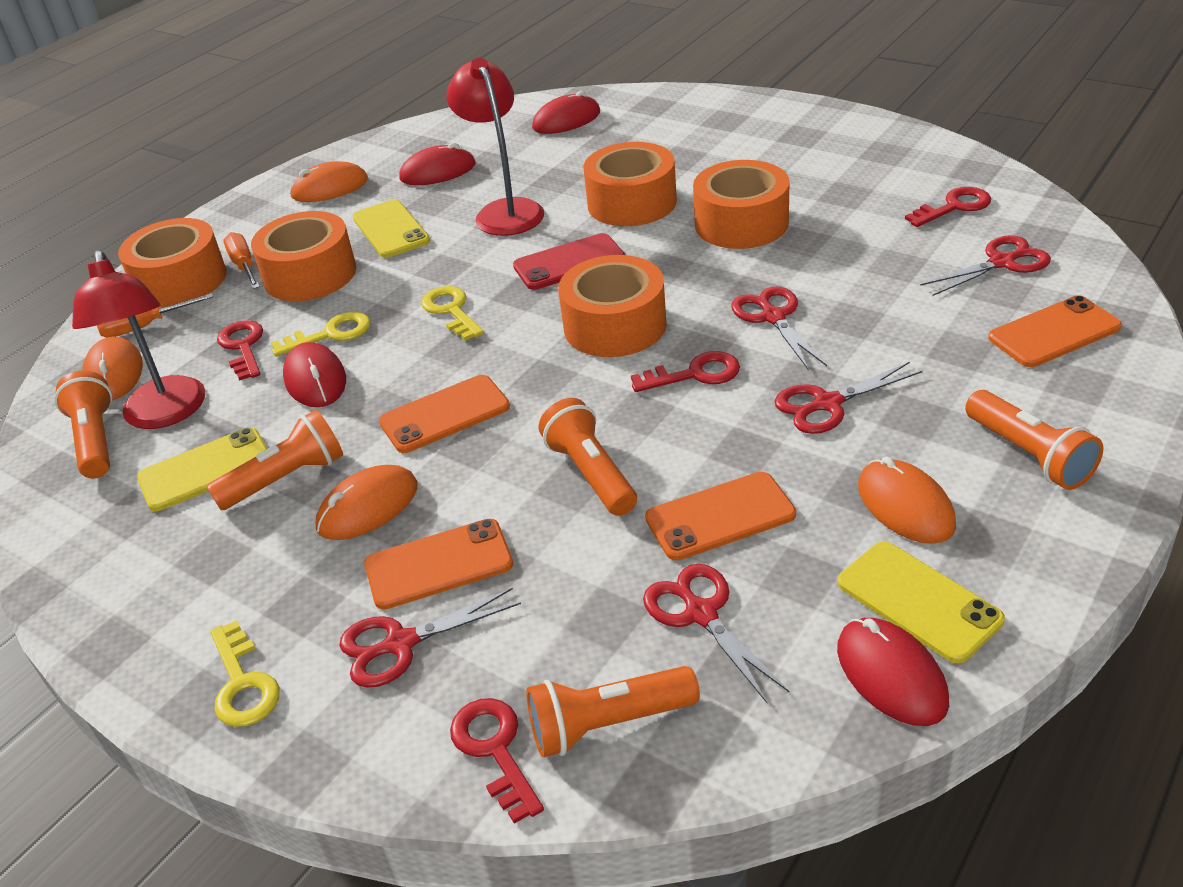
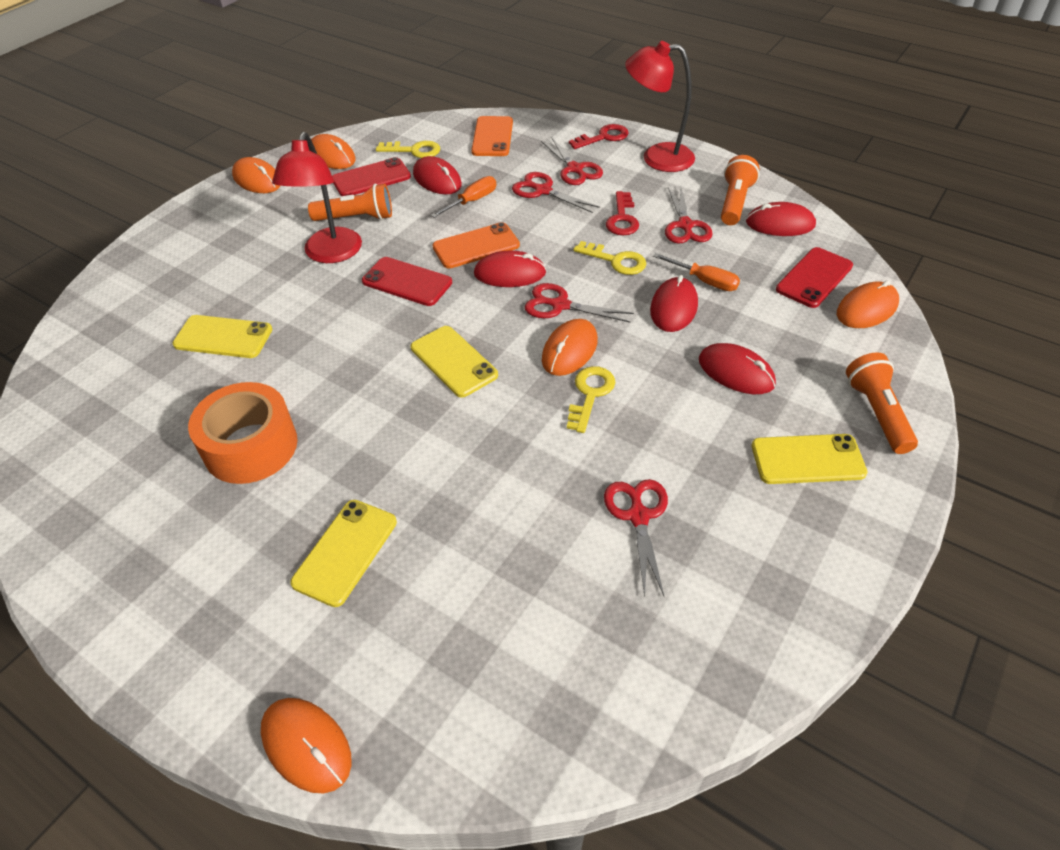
orange flashlight: 5 -> 3
orange mouse: 4 -> 5
orange phone: 4 -> 2
orange tape: 5 -> 1
red key: 4 -> 2
red mouse: 4 -> 5
red phone: 1 -> 3
yellow phone: 3 -> 4

